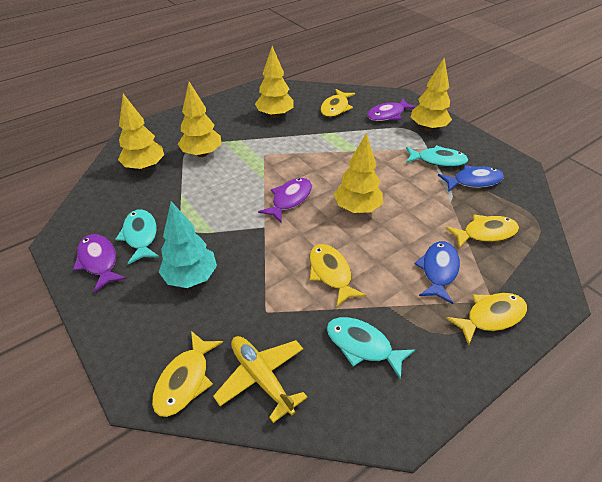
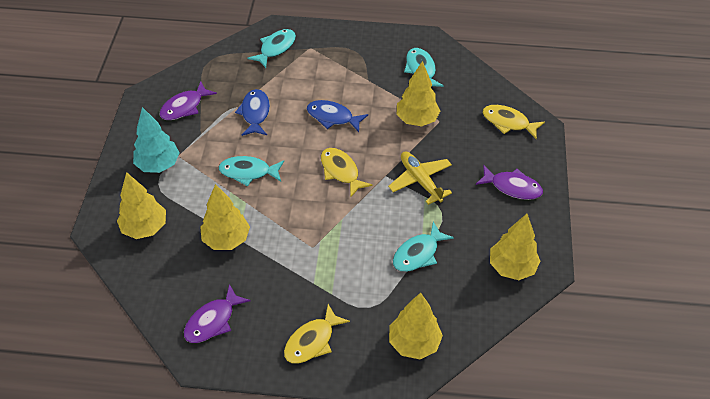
turquoise fish: 3 -> 4
yellow fish: 5 -> 3

